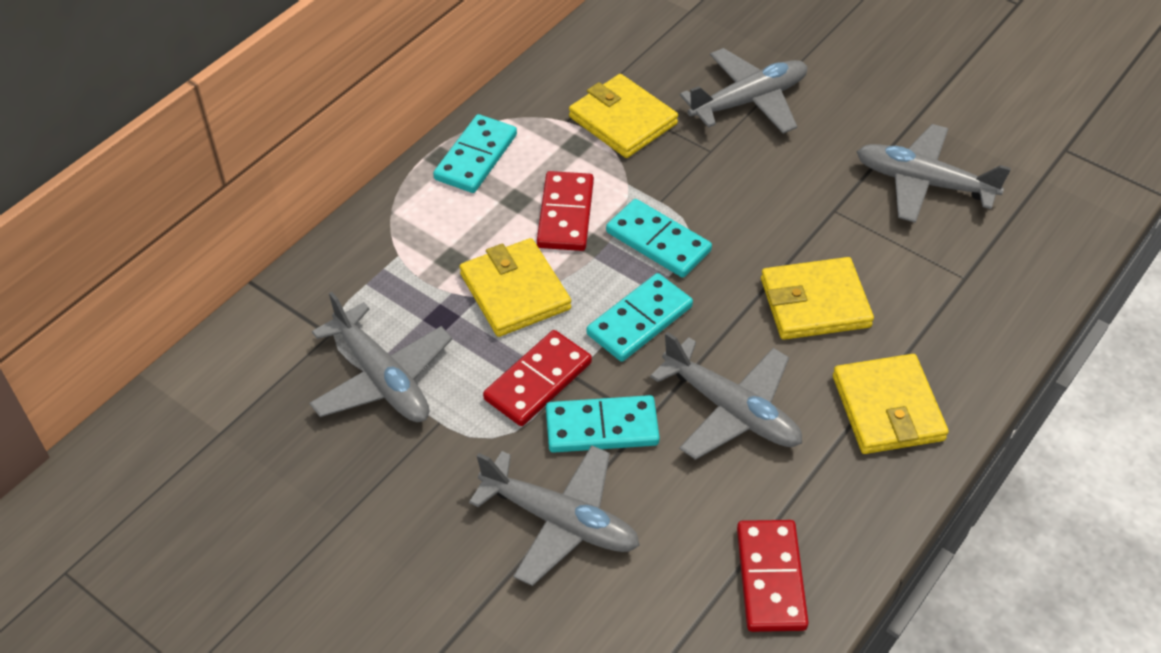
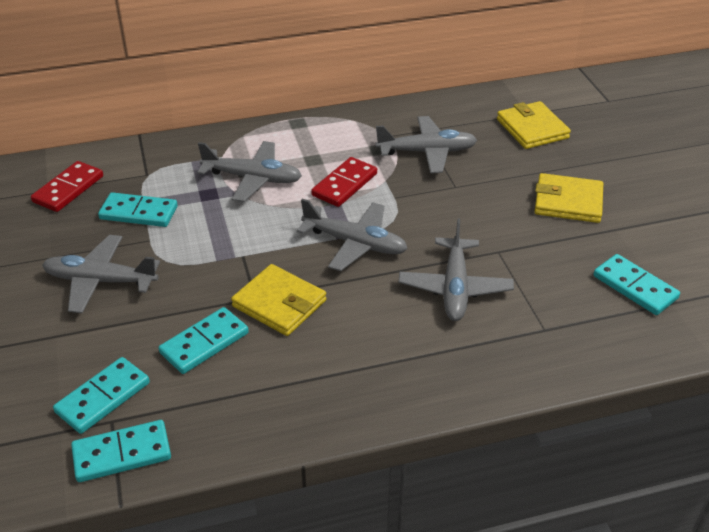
red domino: 3 -> 2
turquoise domino: 4 -> 5
yellow wallet: 4 -> 3

